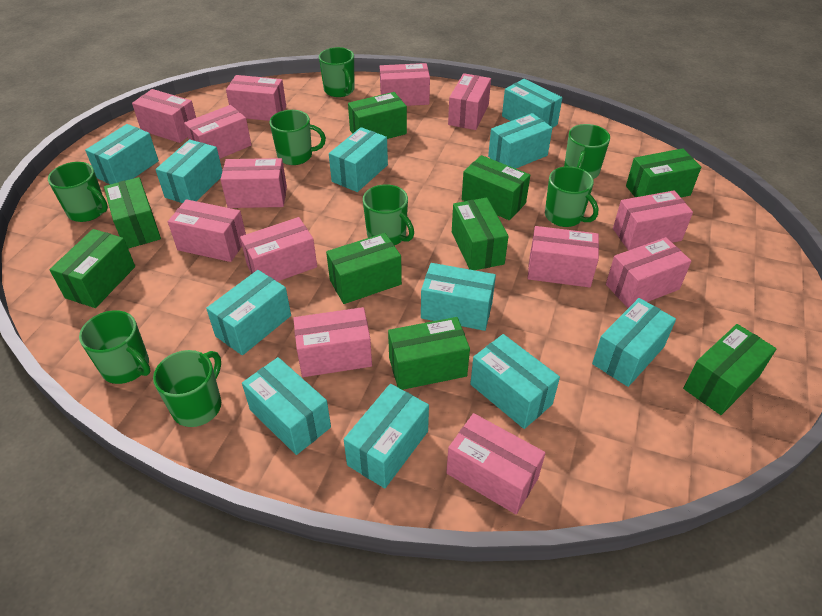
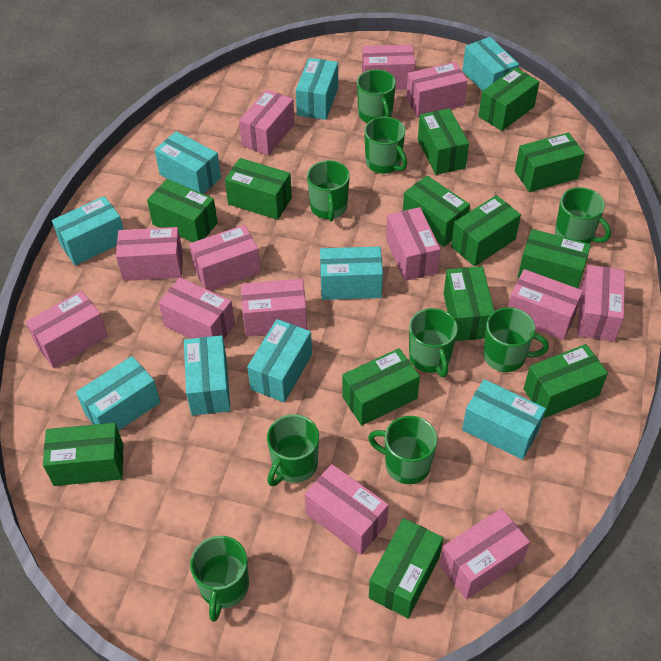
green box: 9 -> 13
green mug: 8 -> 9
turquoise box: 11 -> 9

